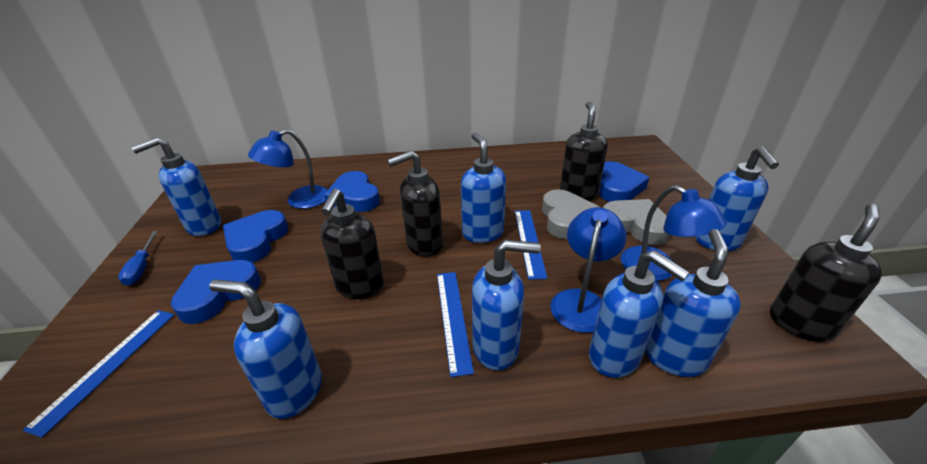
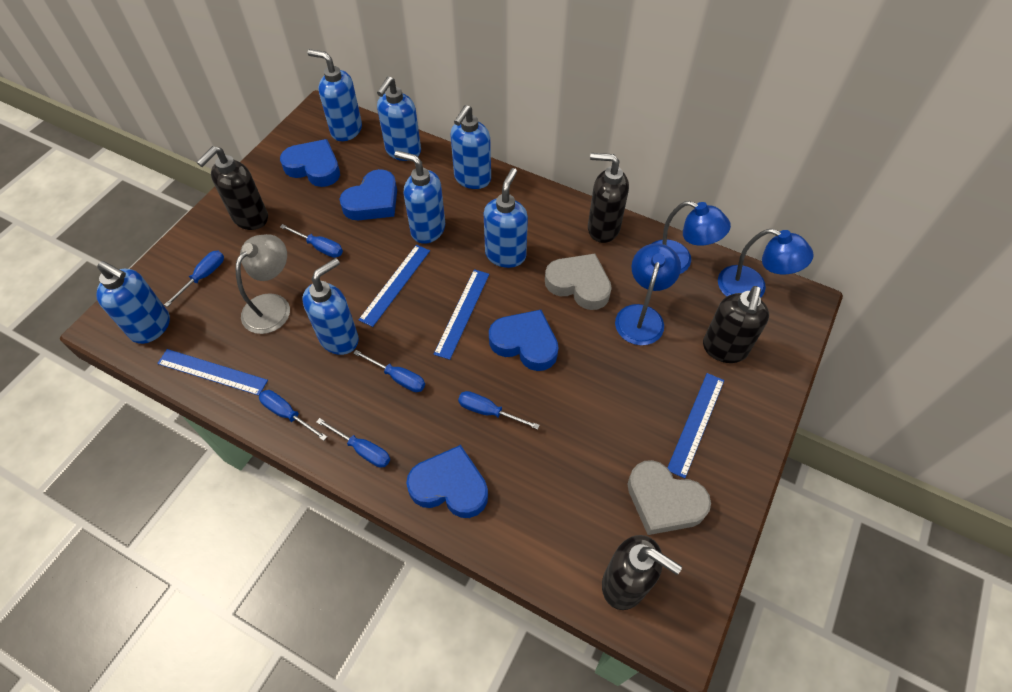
blue ruler: 3 -> 4
blue screwdriver: 1 -> 6
grey lamp: 0 -> 1

